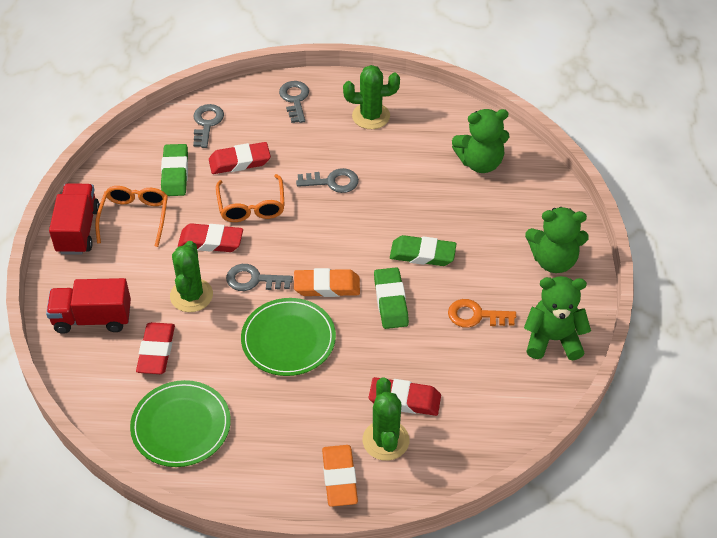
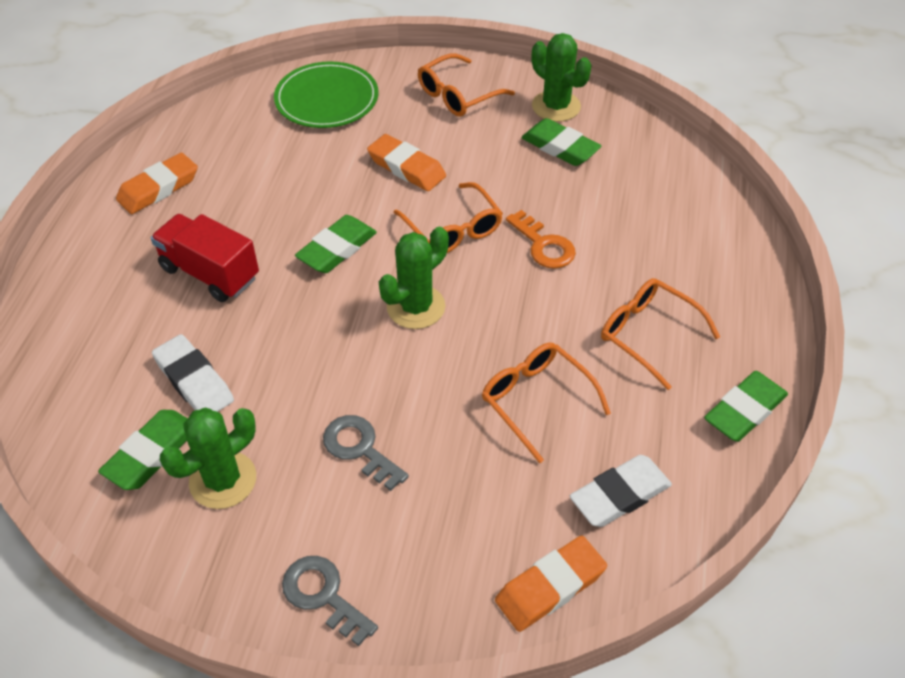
green eraser: 3 -> 4
green plate: 2 -> 1
green teddy bear: 3 -> 0
grey key: 4 -> 2
orange eraser: 2 -> 3
orange glasses: 2 -> 4
red eraser: 4 -> 0
red truck: 2 -> 1
white eraser: 0 -> 2

